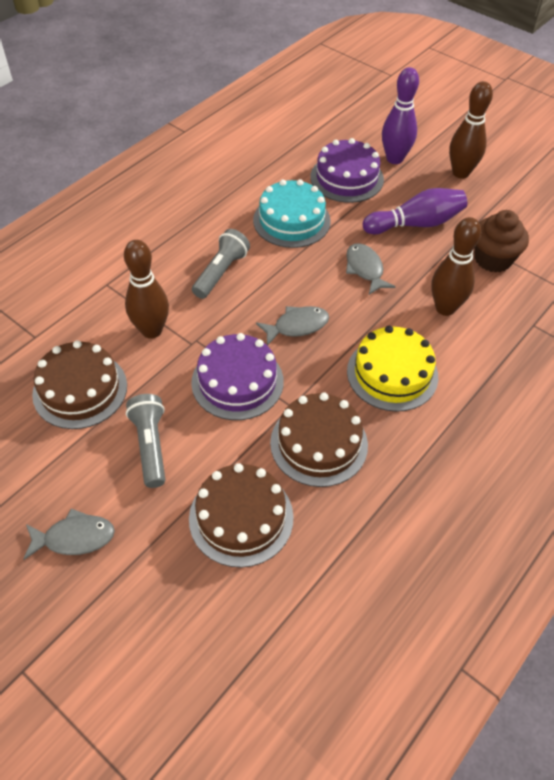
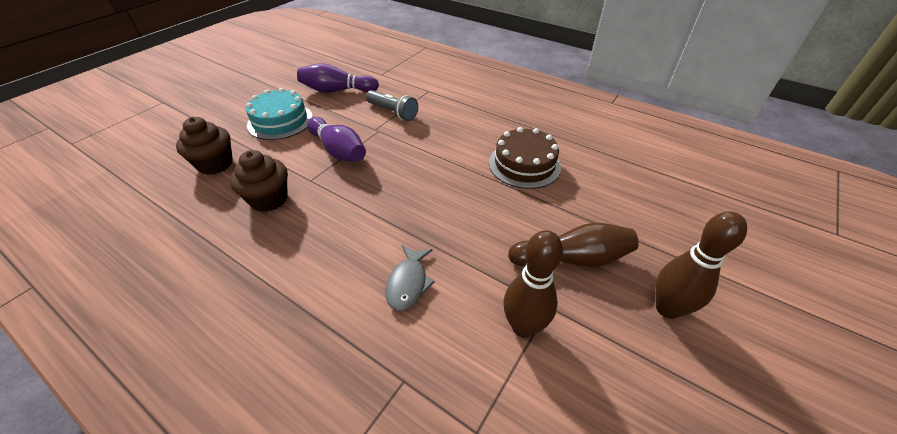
brown cake: 3 -> 1
brown cupcake: 1 -> 2
grey fish: 3 -> 1
grey flashlight: 2 -> 1
purple cake: 2 -> 0
yellow cake: 1 -> 0

